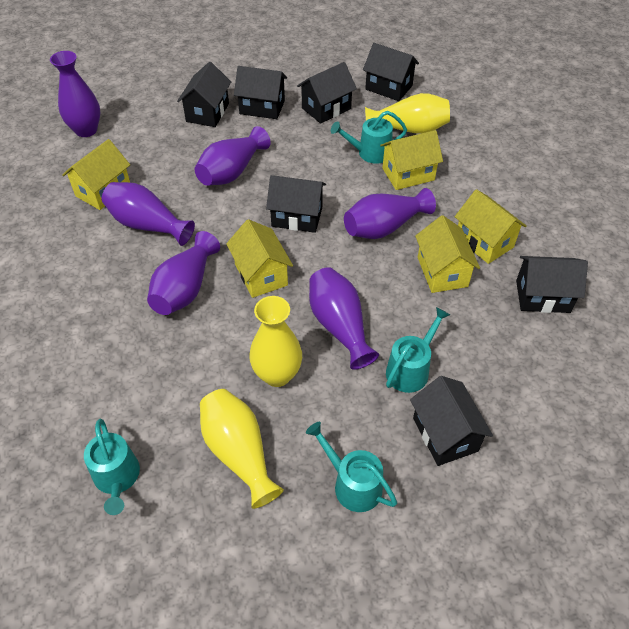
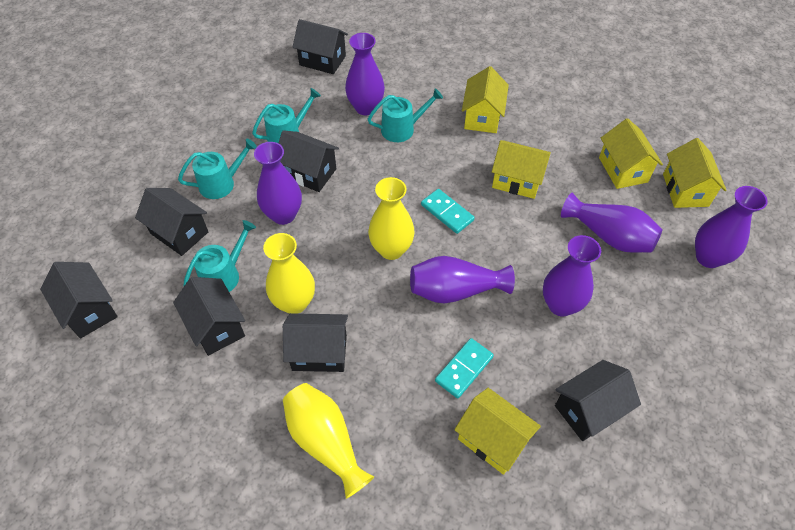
turquoise domino: 0 -> 2

